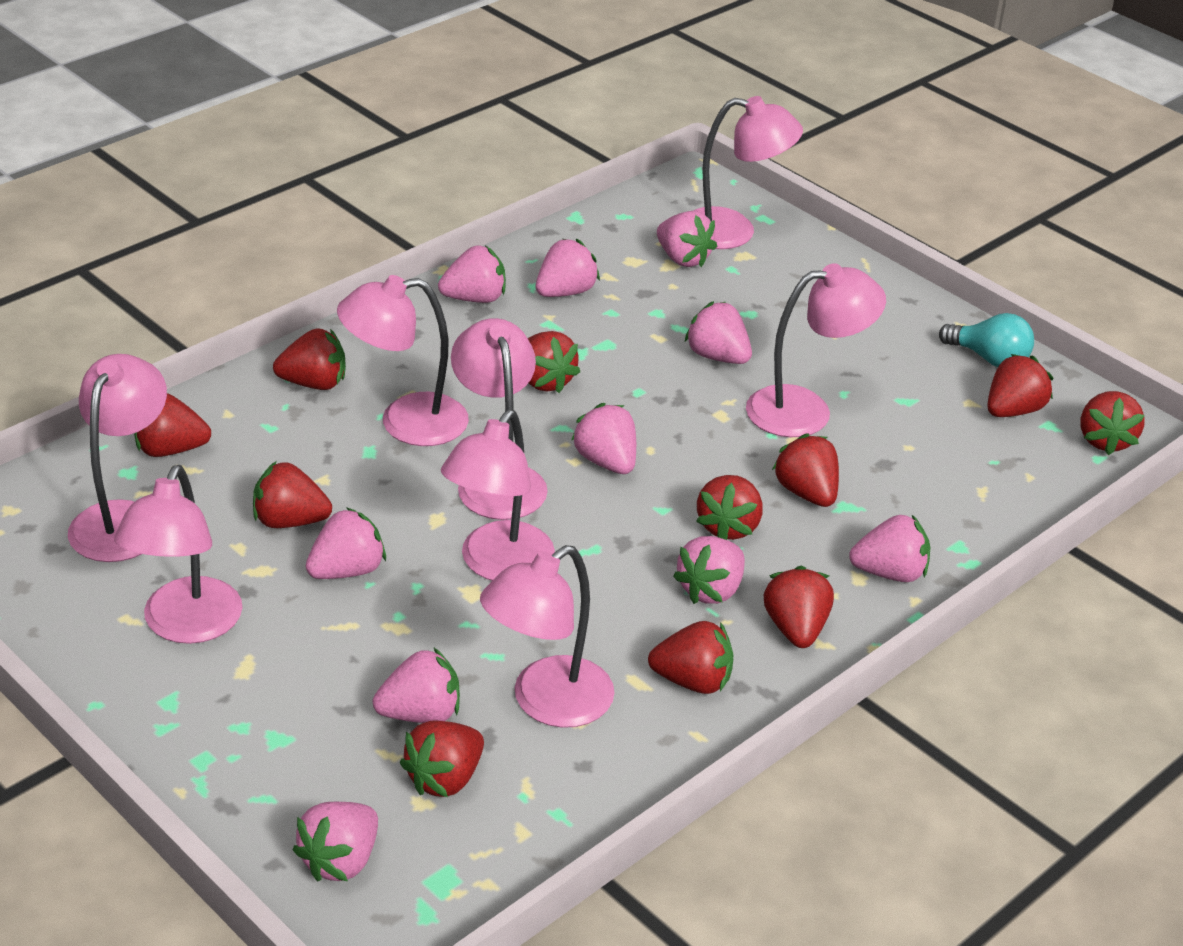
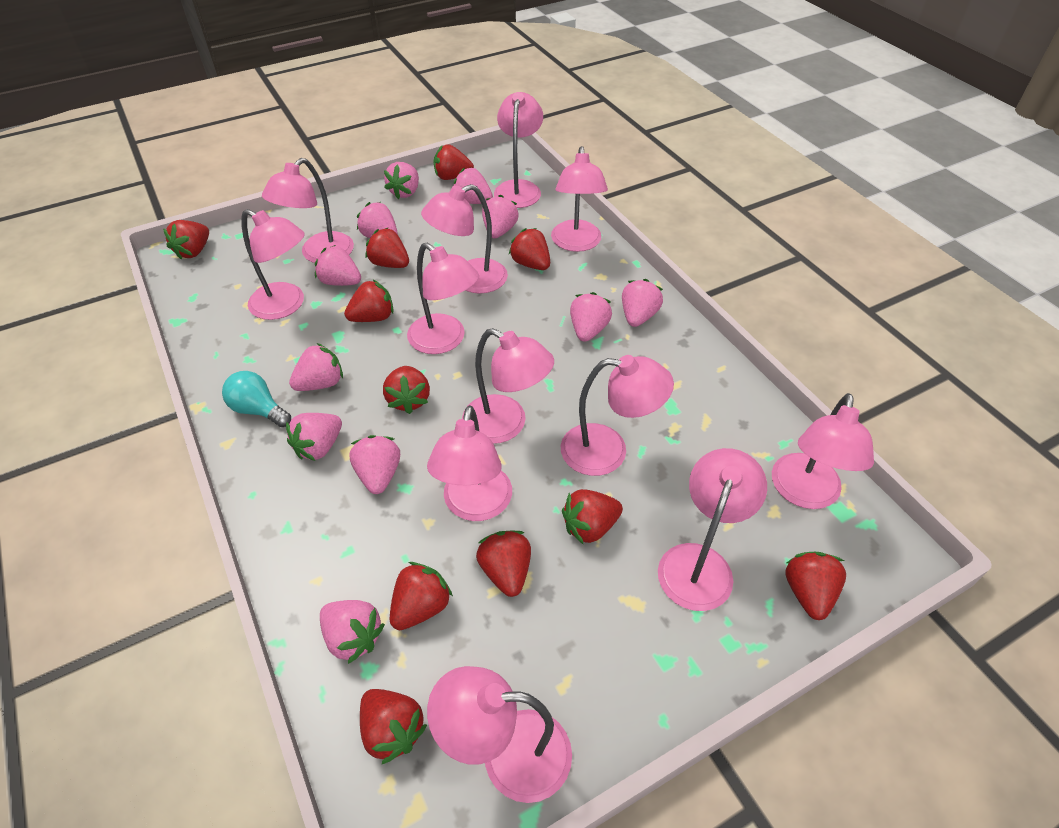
pink lamp: 8 -> 12
pink strawberry: 10 -> 11

